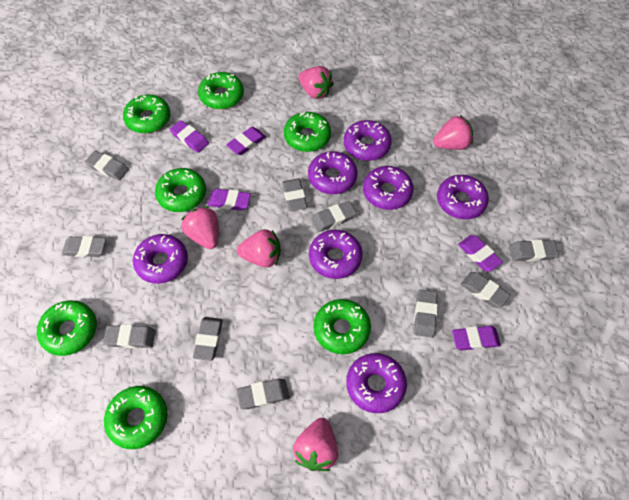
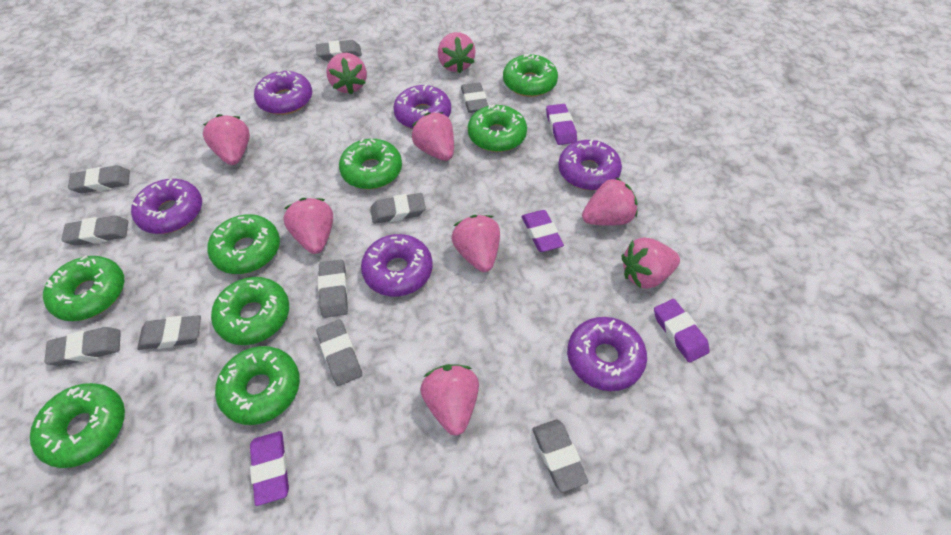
green donut: 7 -> 8
pink strawberry: 5 -> 9
purple donut: 7 -> 6
purple eraser: 5 -> 4

